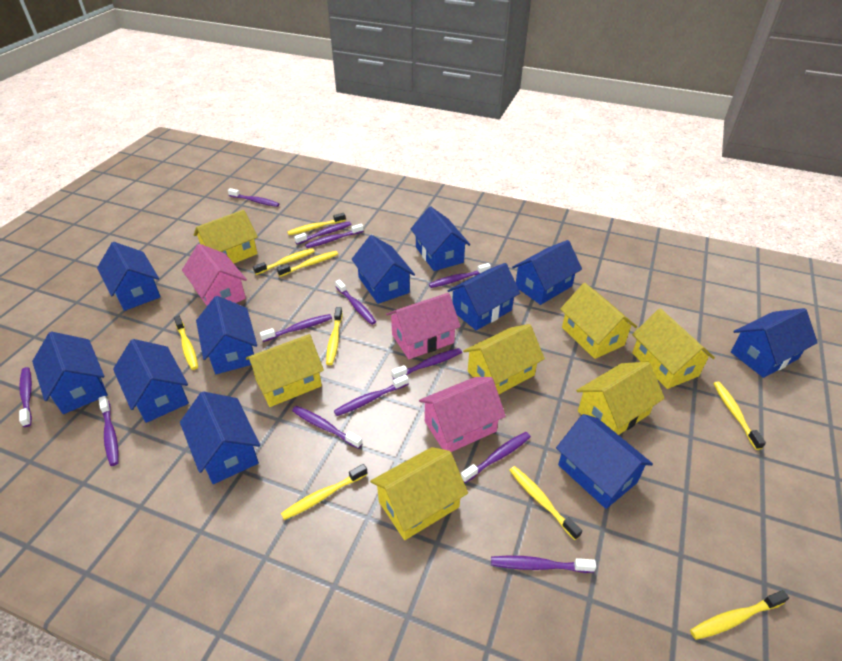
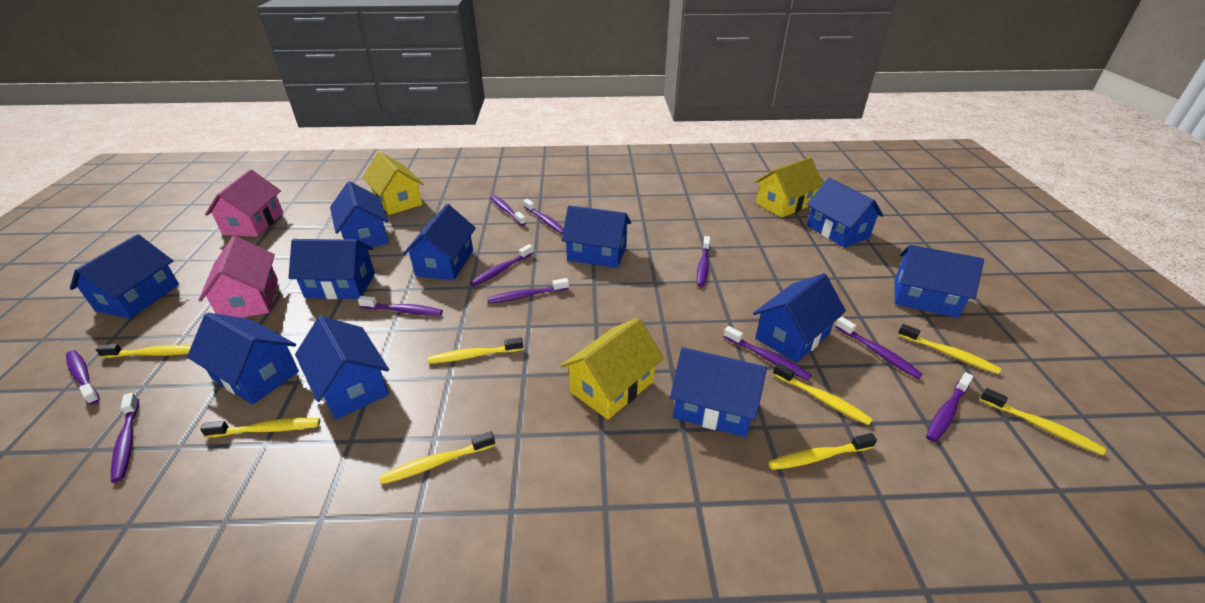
pink house: 3 -> 2
purple toothbrush: 13 -> 11
yellow house: 7 -> 3
yellow toothbrush: 9 -> 8

